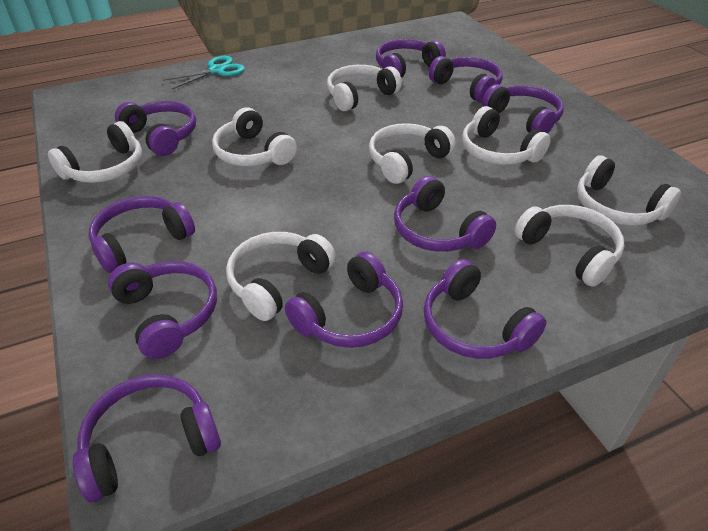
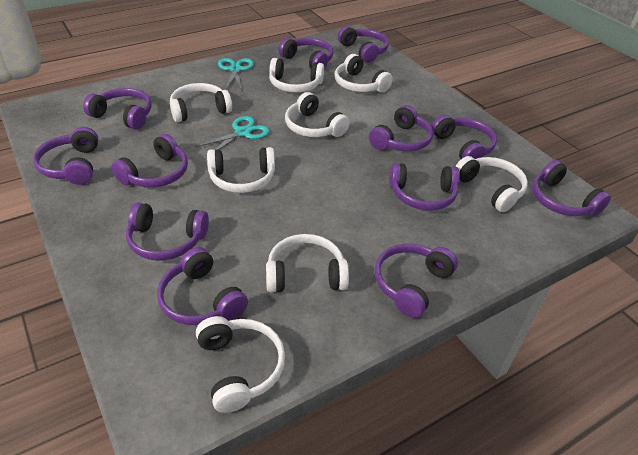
purple headphones: 10 -> 12
turquoise scissors: 1 -> 2

